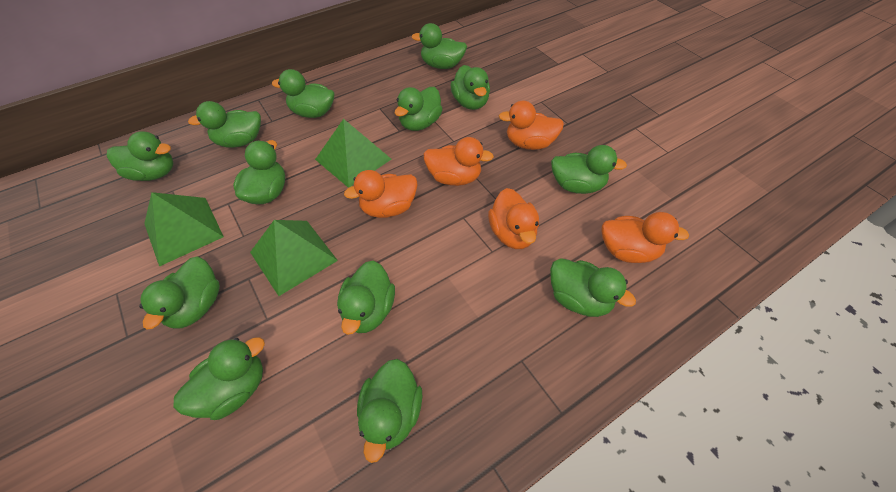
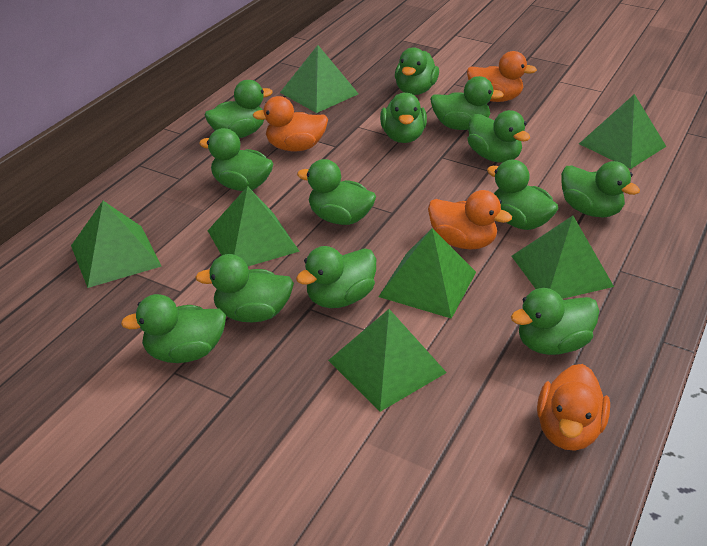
green pyramid: 3 -> 7
orange duck: 5 -> 4

